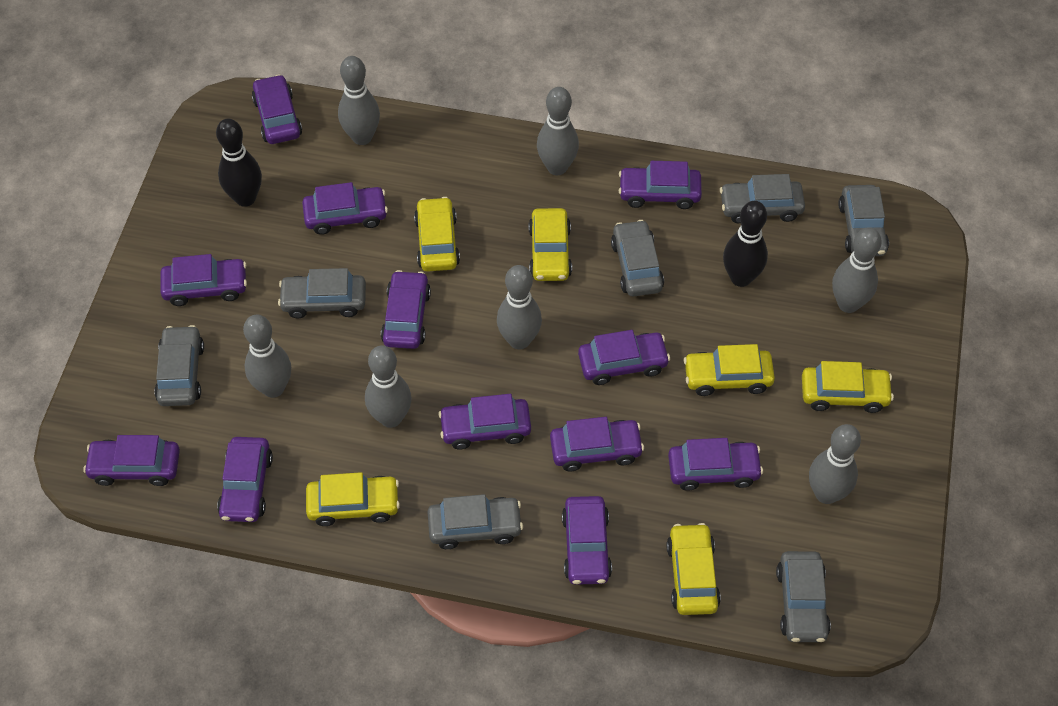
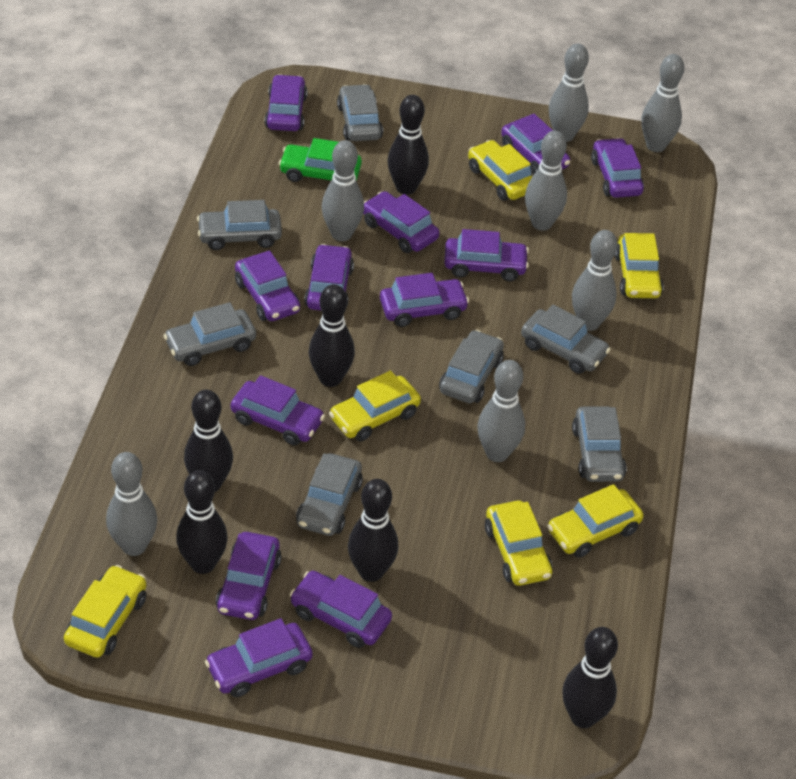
black bowling pin: 2 -> 6
green car: 0 -> 1

